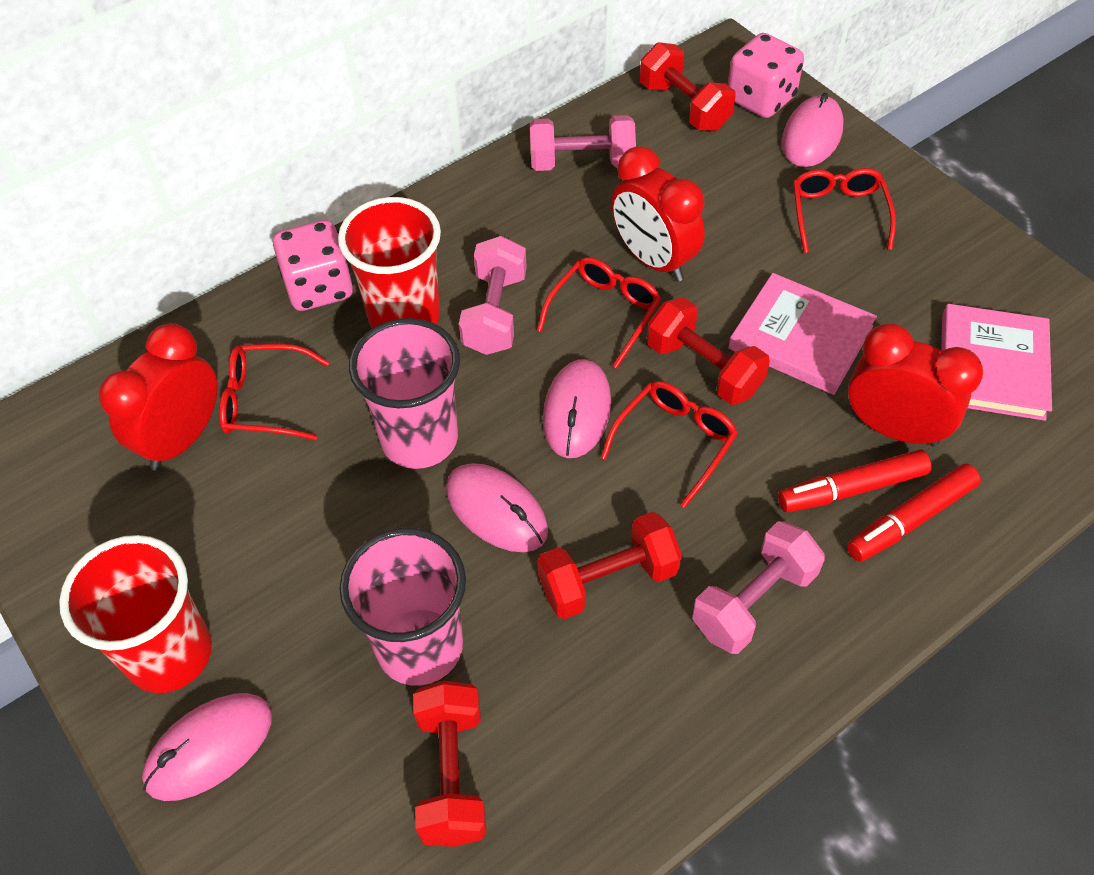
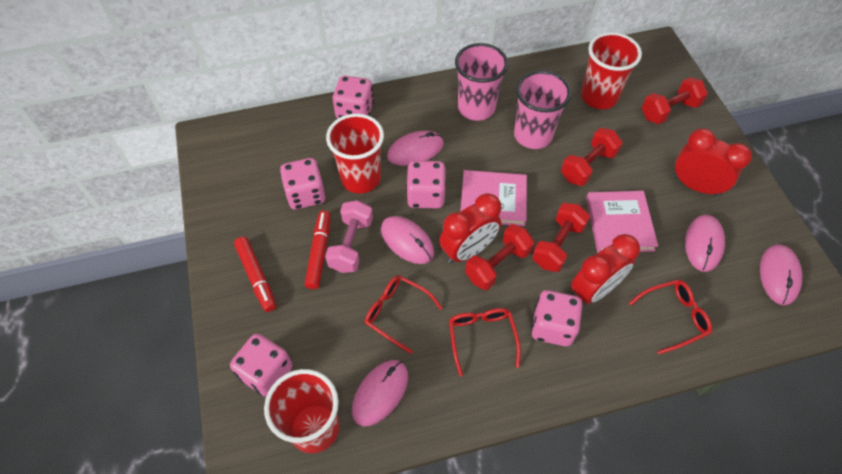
pink dice: 2 -> 5
pink dumbbell: 3 -> 1
pink mouse: 4 -> 5
red cup: 2 -> 3
red glasses: 4 -> 3

